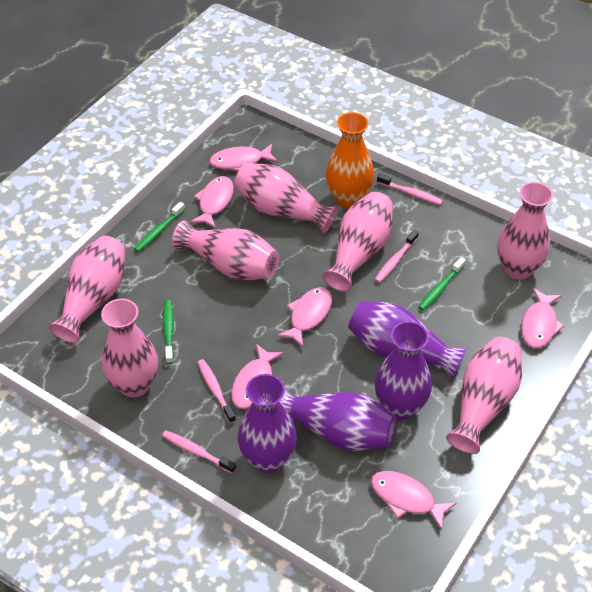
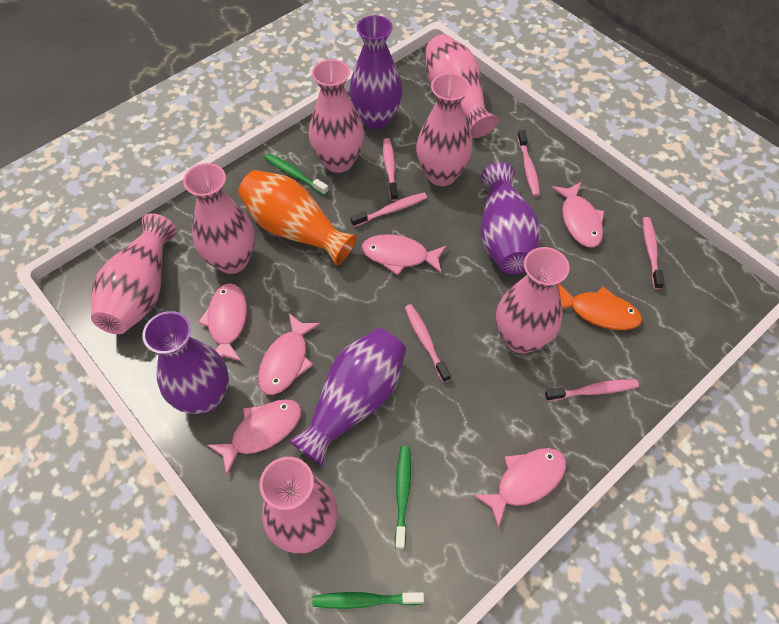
orange fish: 0 -> 1
pink toothbrush: 4 -> 6

